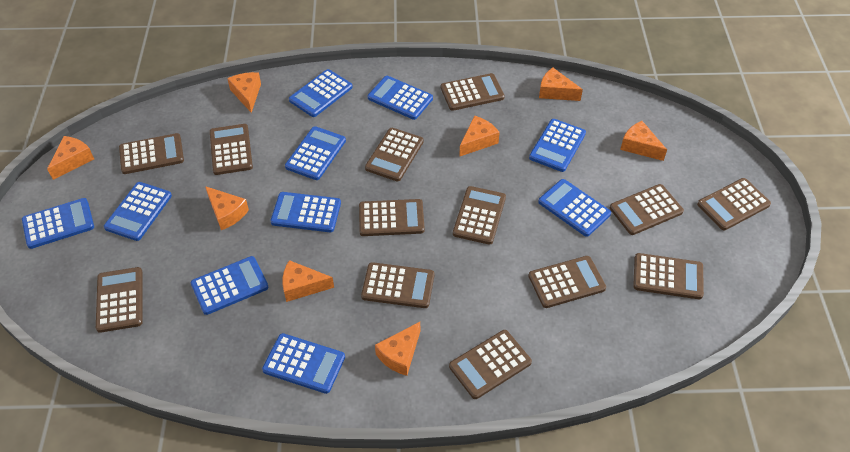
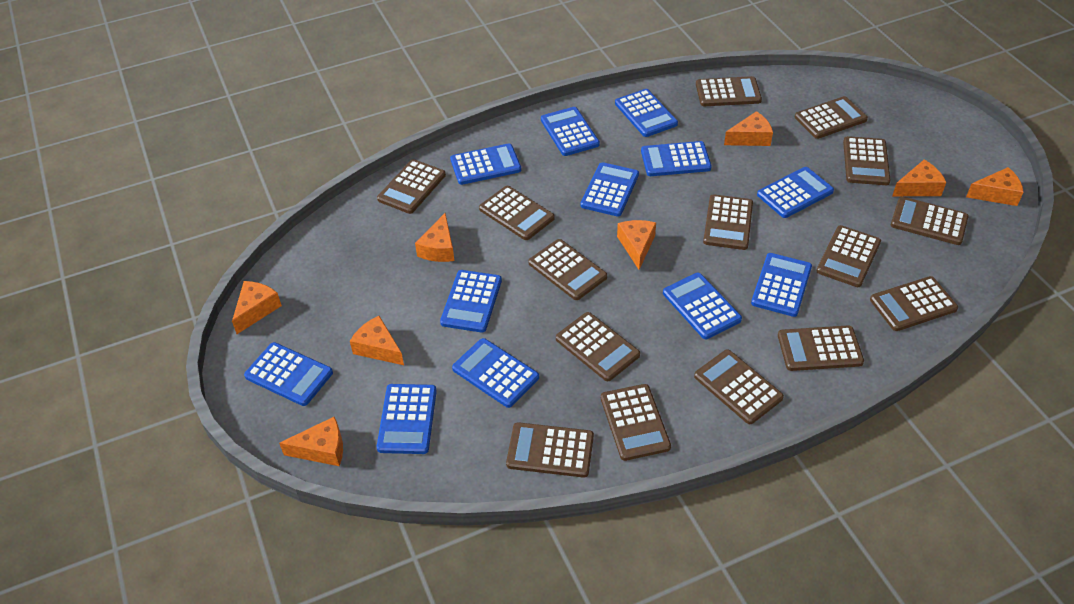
blue calculator: 10 -> 12
brown calculator: 13 -> 15

